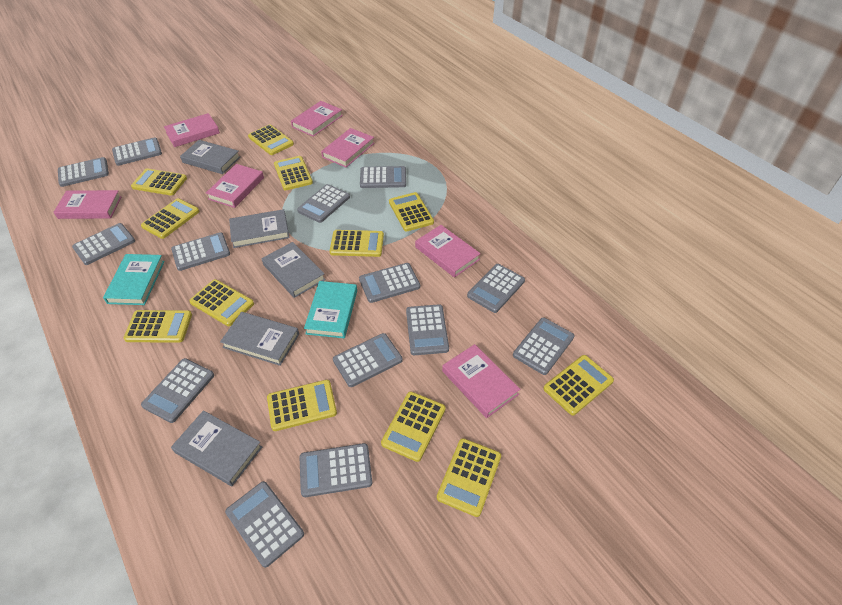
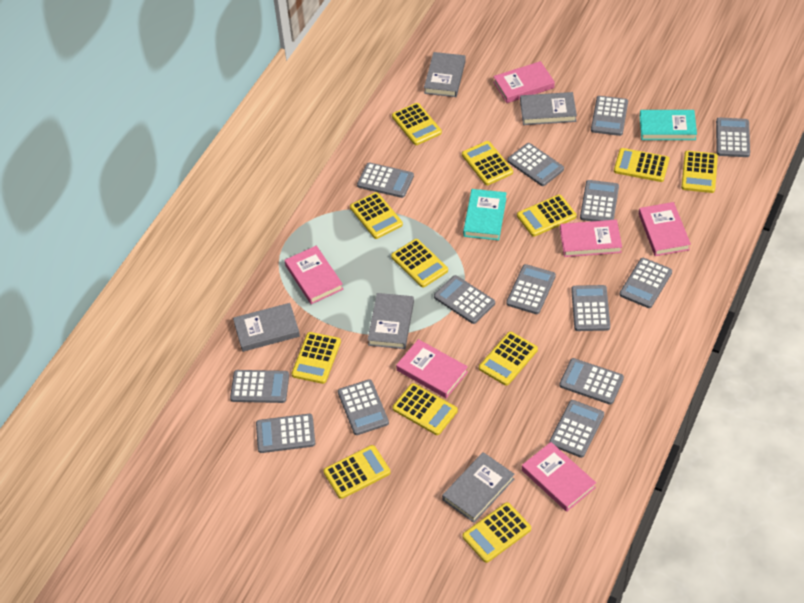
pink book: 7 -> 6

